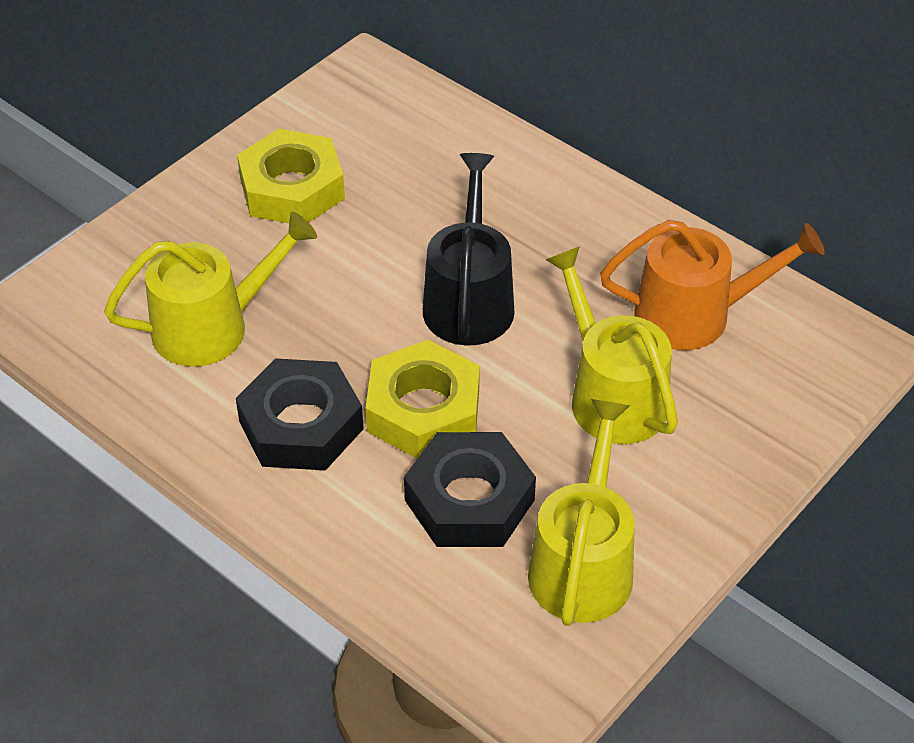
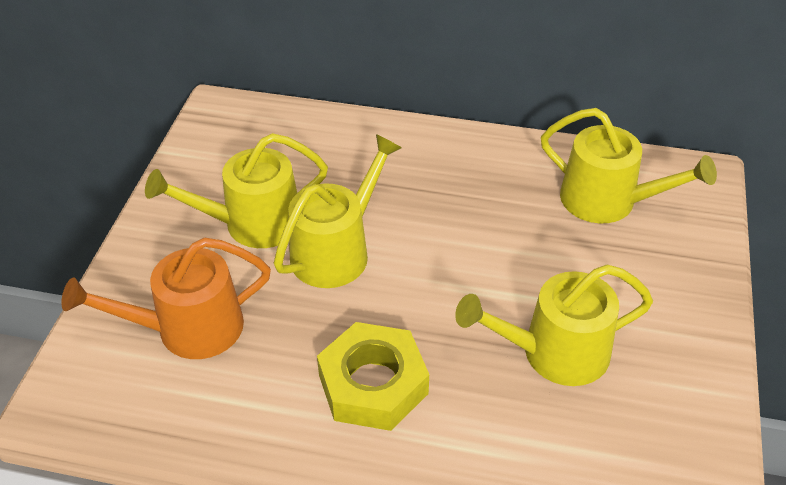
black nut: 2 -> 0
black watering can: 1 -> 0
yellow nut: 2 -> 1
yellow watering can: 3 -> 4

